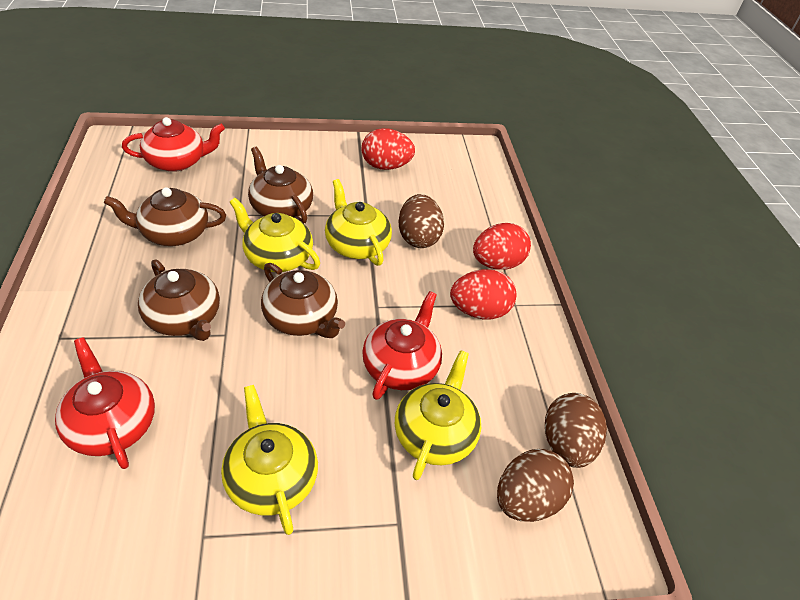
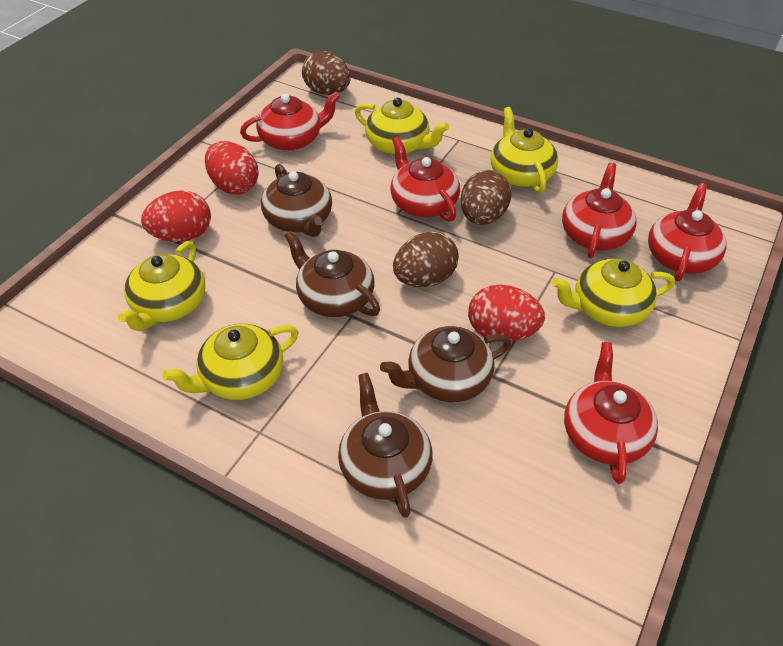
red teapot: 3 -> 5
yellow teapot: 4 -> 5

